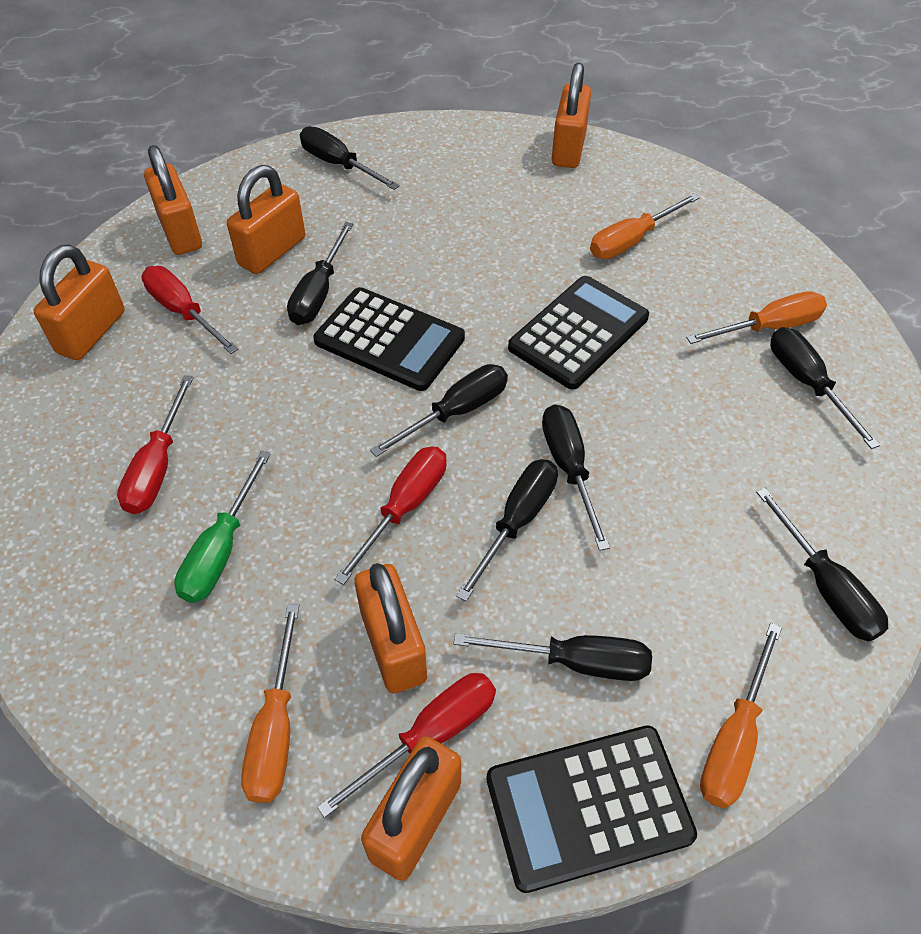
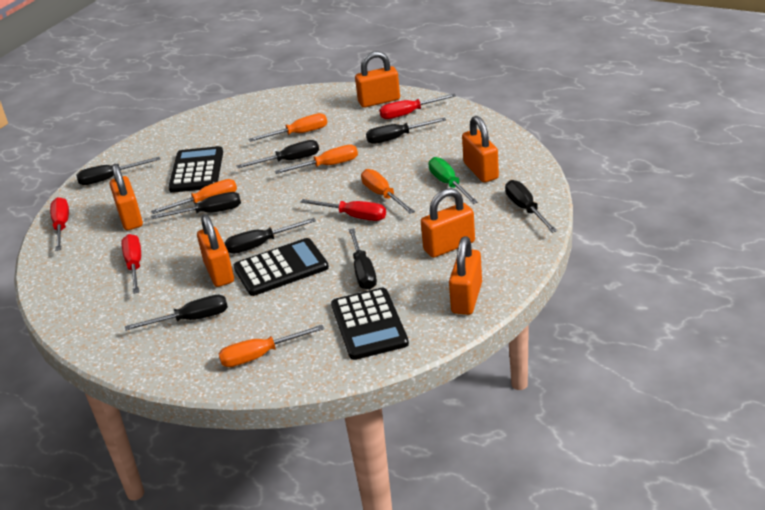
orange screwdriver: 4 -> 5

